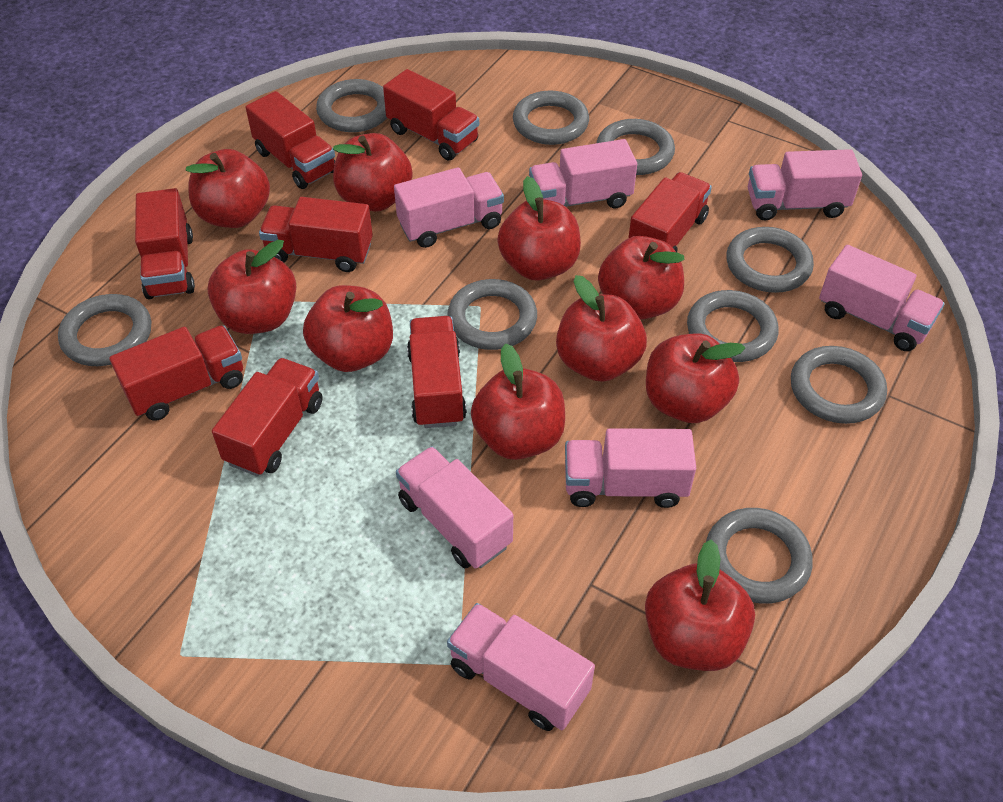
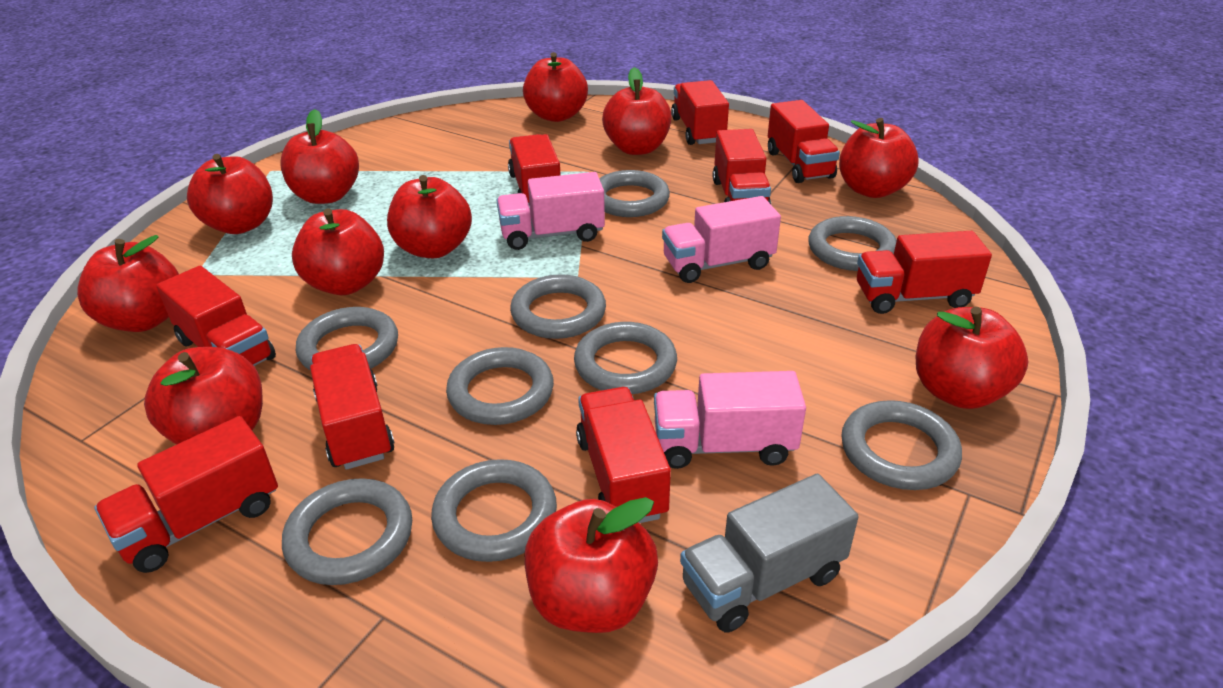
grey truck: 0 -> 1
pink truck: 7 -> 3
red apple: 10 -> 11
red truck: 8 -> 9

